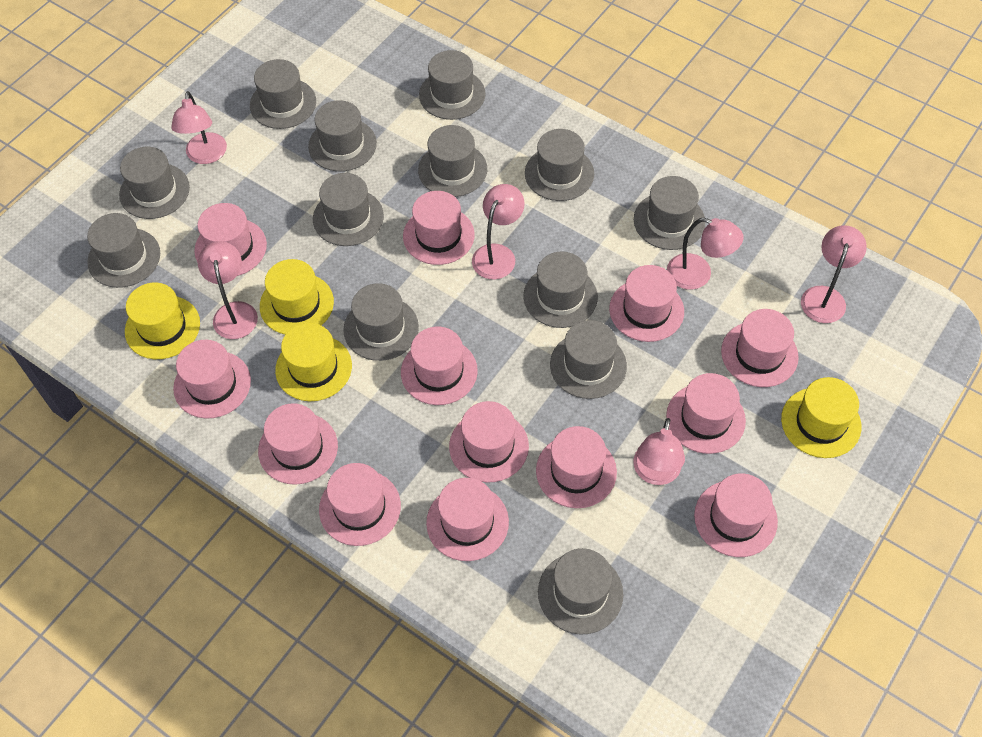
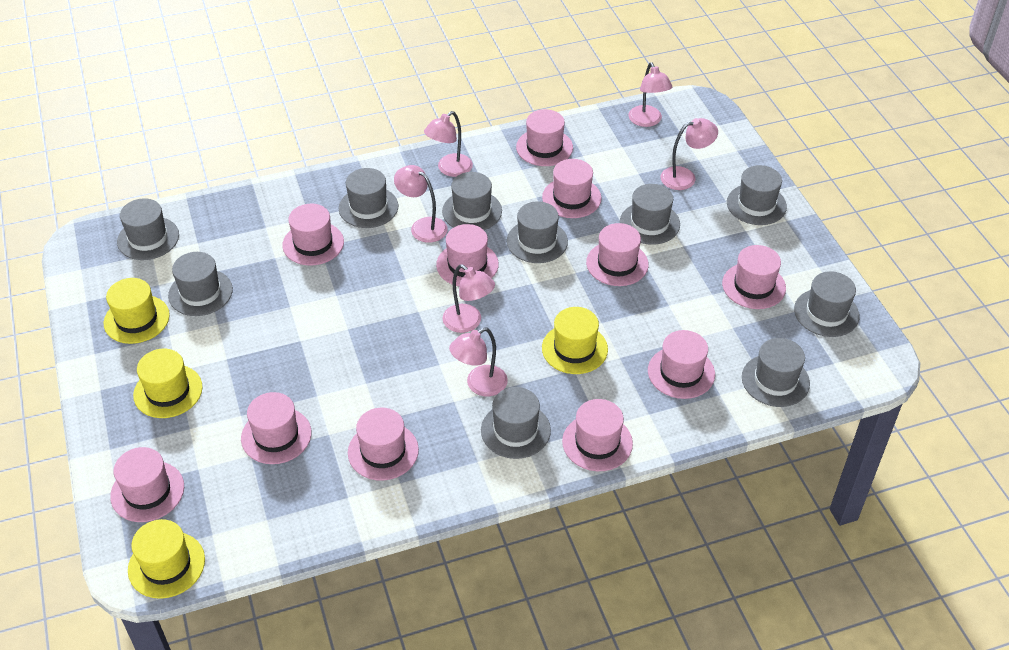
grey hat: 13 -> 10
pink hat: 13 -> 11

